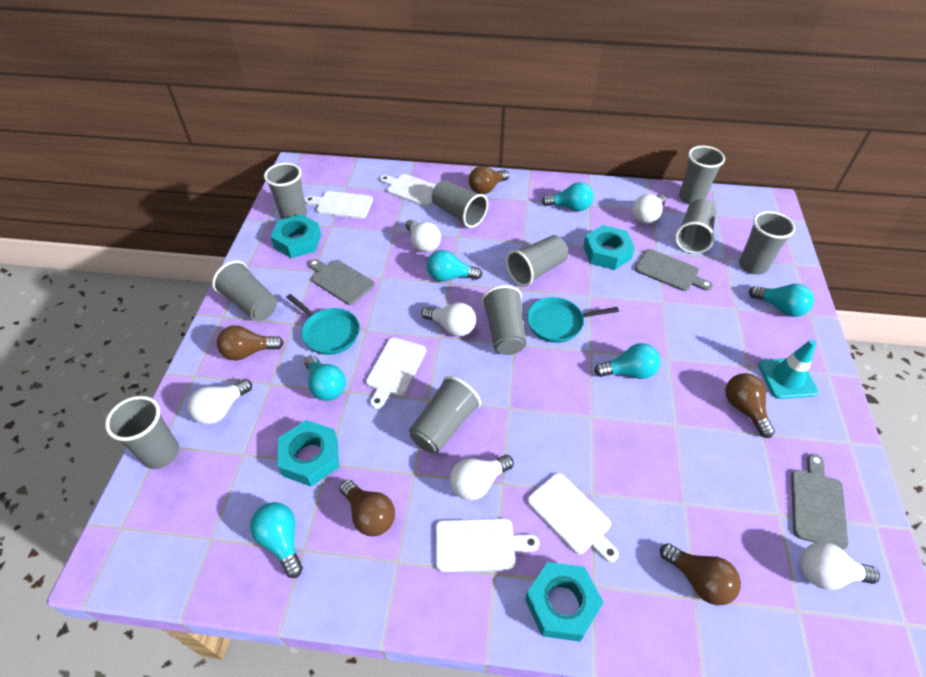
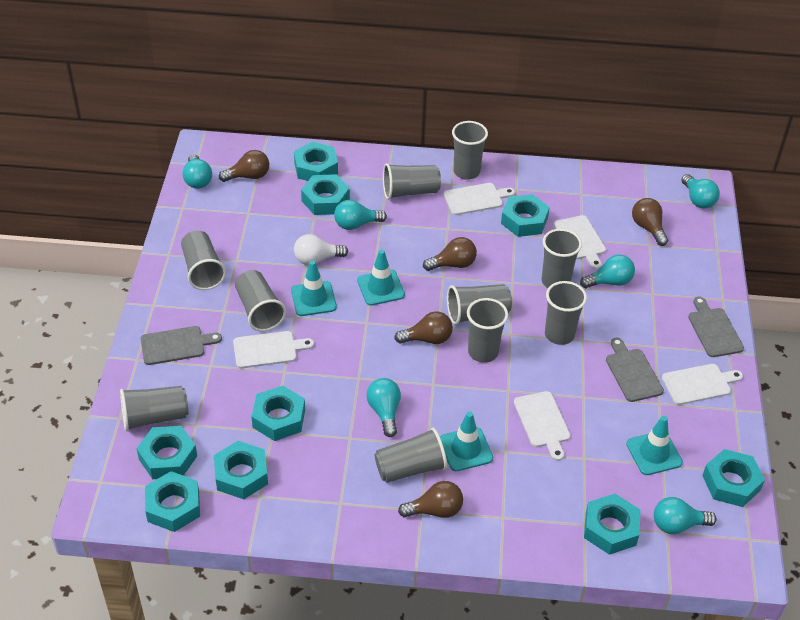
turquoise nut: 4 -> 9
turquoise pan: 2 -> 0
turquoise traffic cone: 1 -> 4
white light bulb: 6 -> 1

